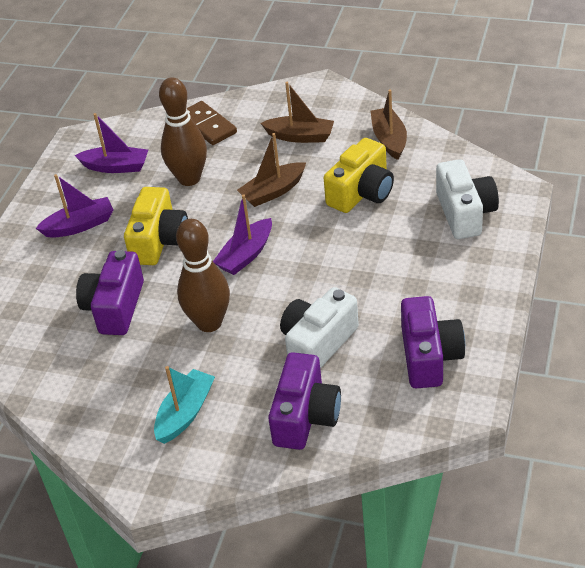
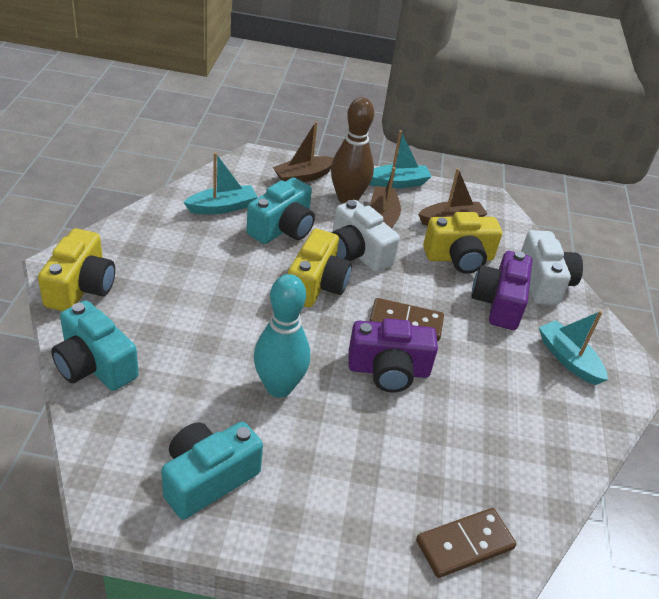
brown bowling pin: 2 -> 1
brown domino: 1 -> 2
purple boat: 3 -> 0
purple camera: 3 -> 2
turquoise boat: 1 -> 3
turquoise bowling pin: 0 -> 1
turquoise camera: 0 -> 3
yellow camera: 2 -> 3

